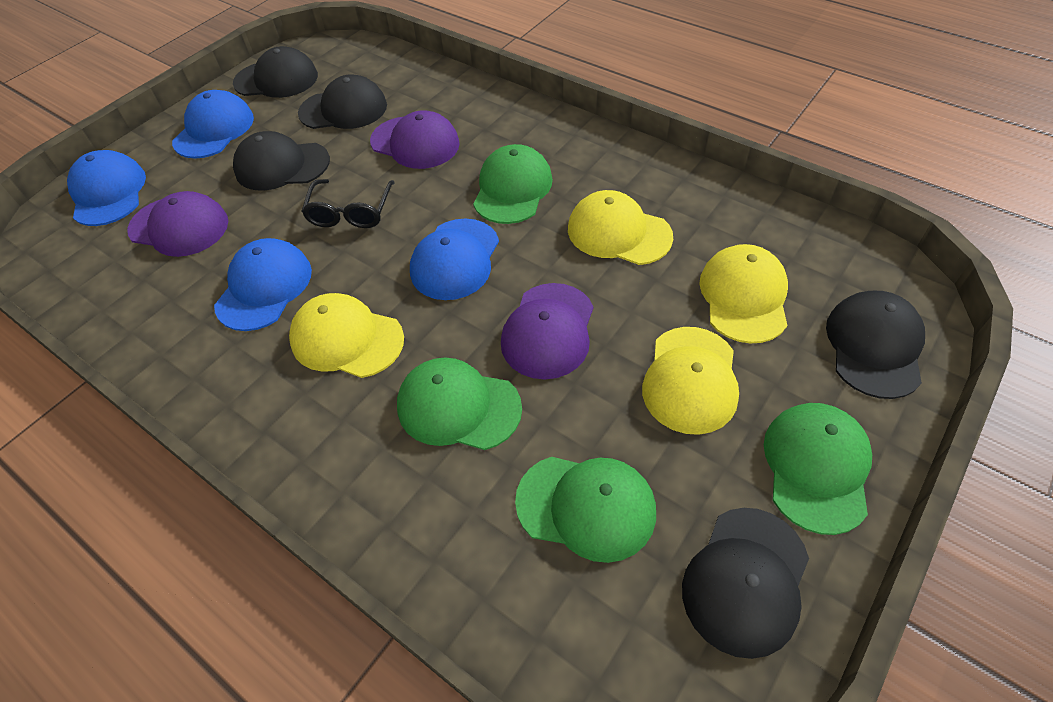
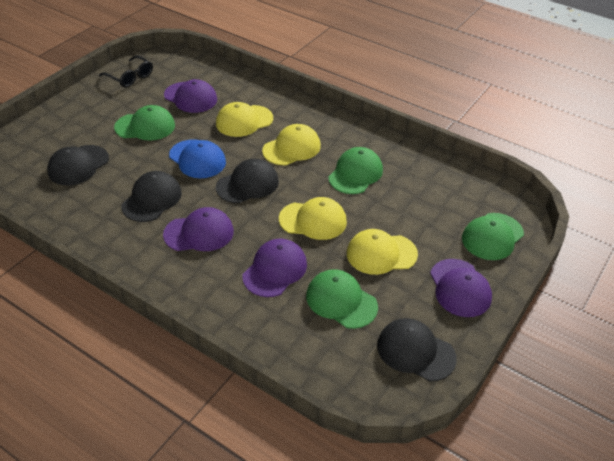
black cap: 5 -> 4
blue cap: 4 -> 1
purple cap: 3 -> 4

